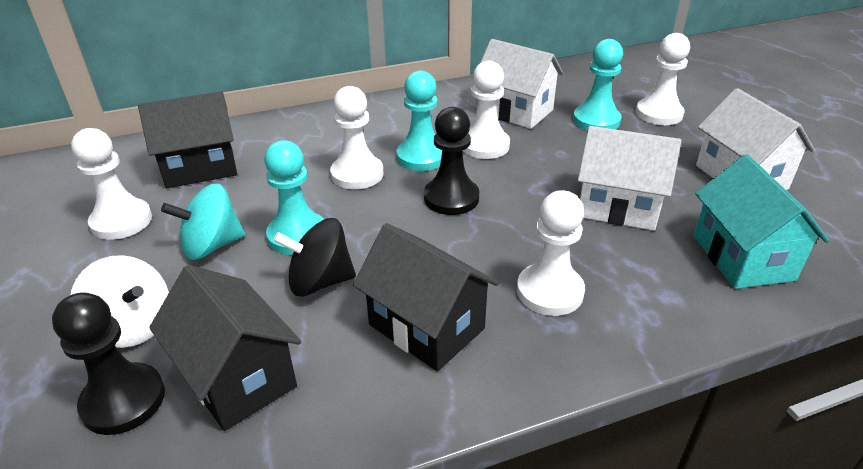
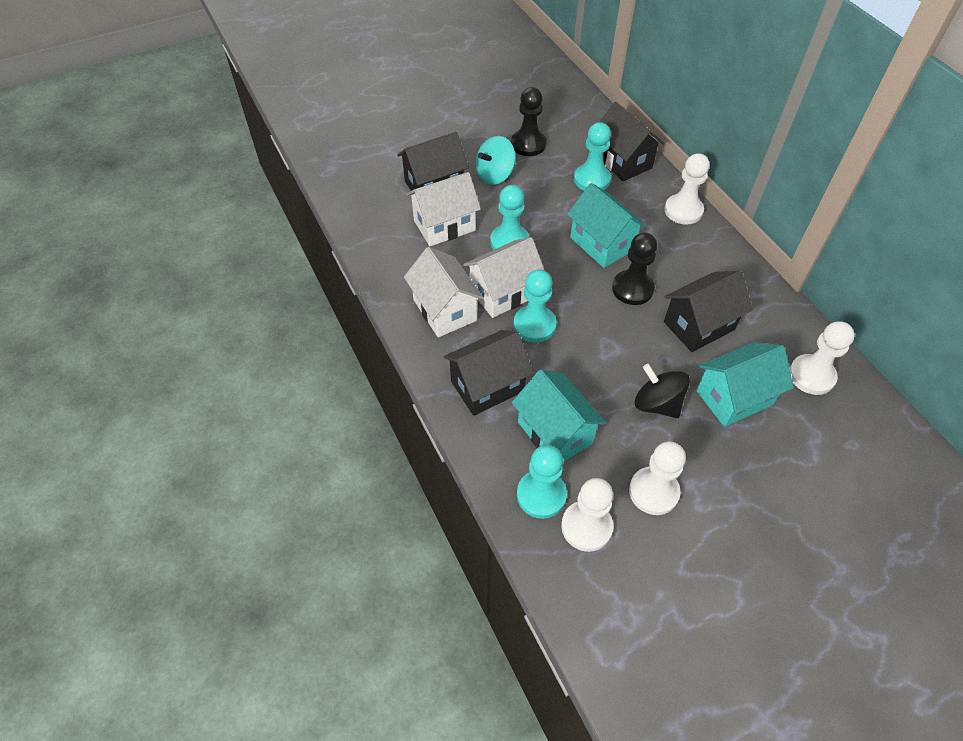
black house: 3 -> 4
turquoise house: 1 -> 3
turquoise pawn: 3 -> 4
white pawn: 5 -> 4
white spinning top: 1 -> 0

